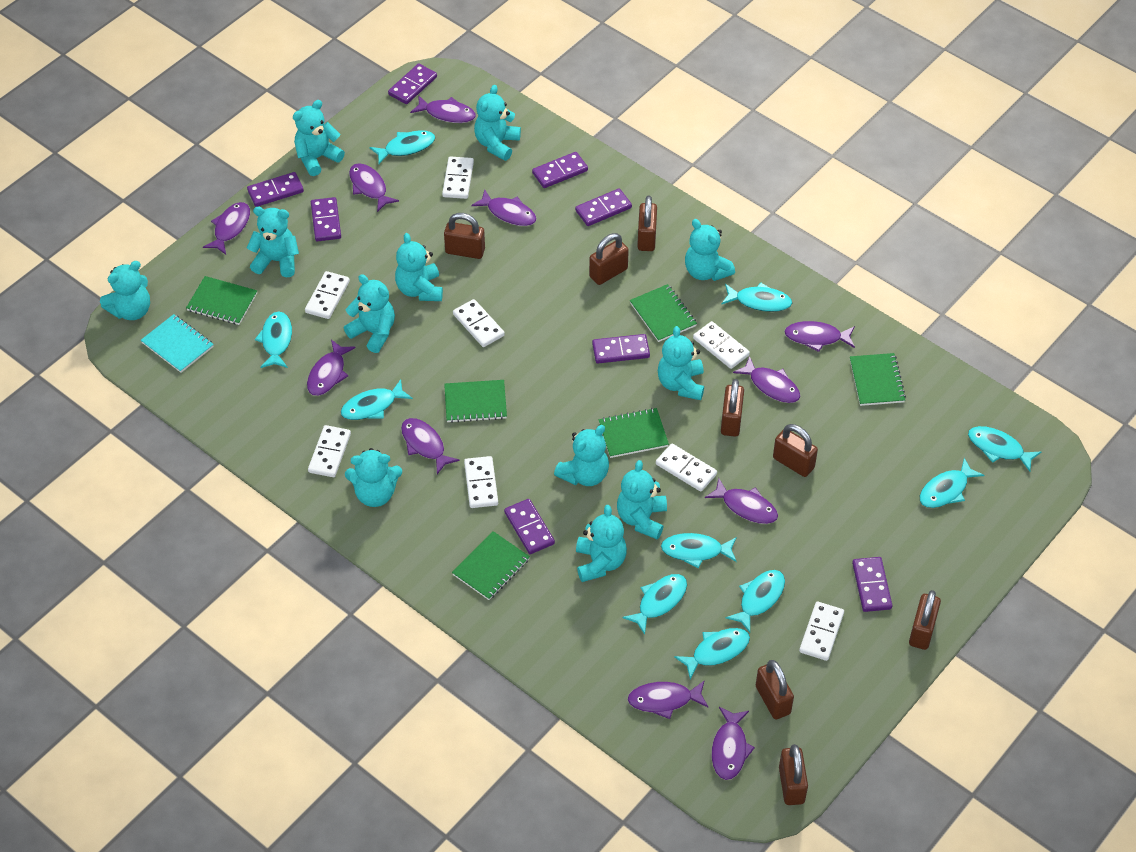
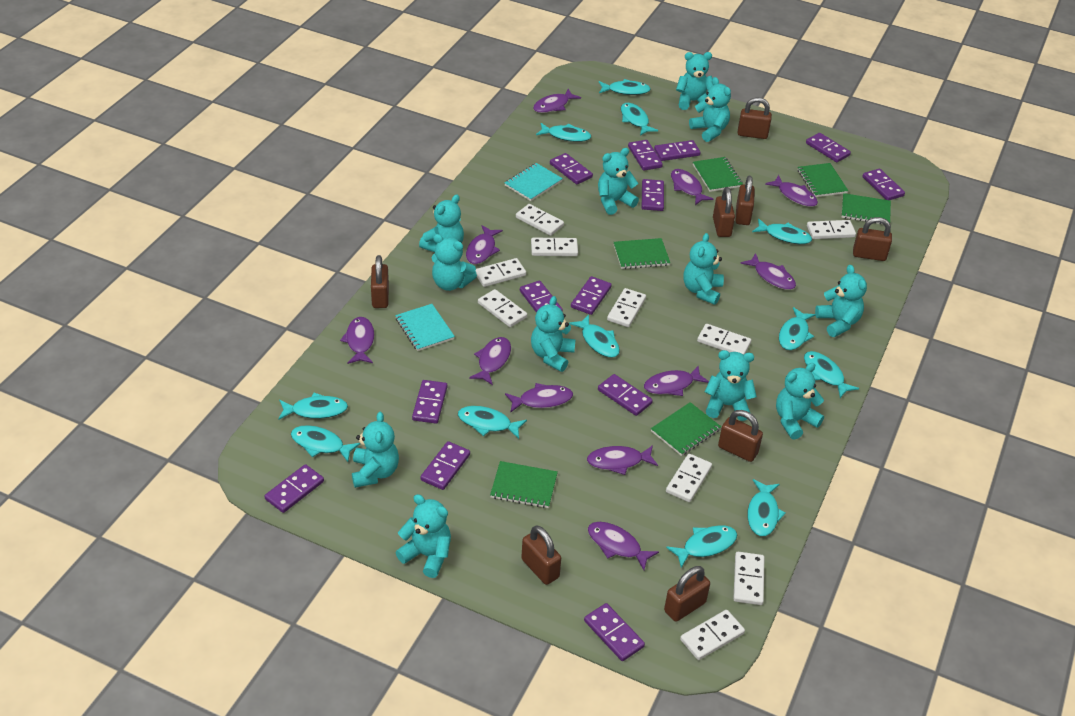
purple domino: 8 -> 13
turquoise fish: 10 -> 12
turquoise notebook: 1 -> 2
white domino: 8 -> 10

